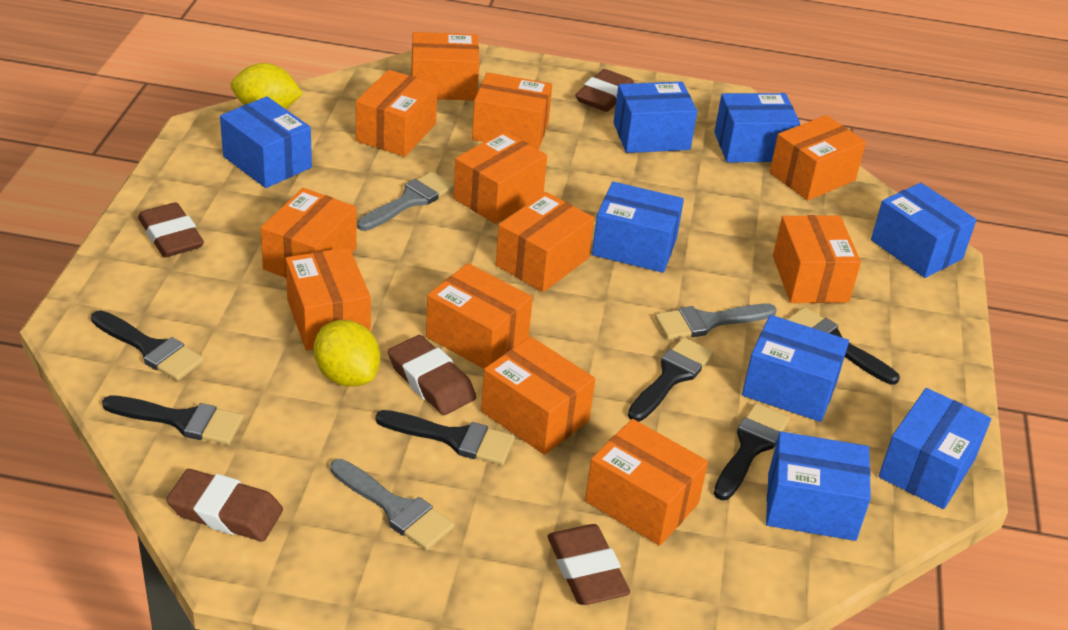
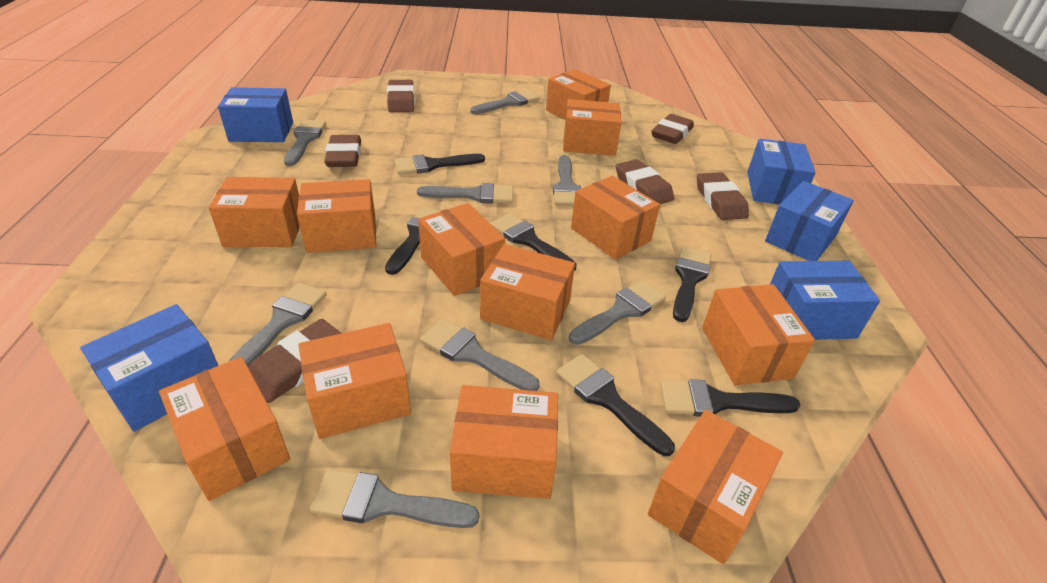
blue box: 8 -> 5
brown eraser: 5 -> 6
grey brush: 3 -> 8
yellow lemon: 2 -> 0

